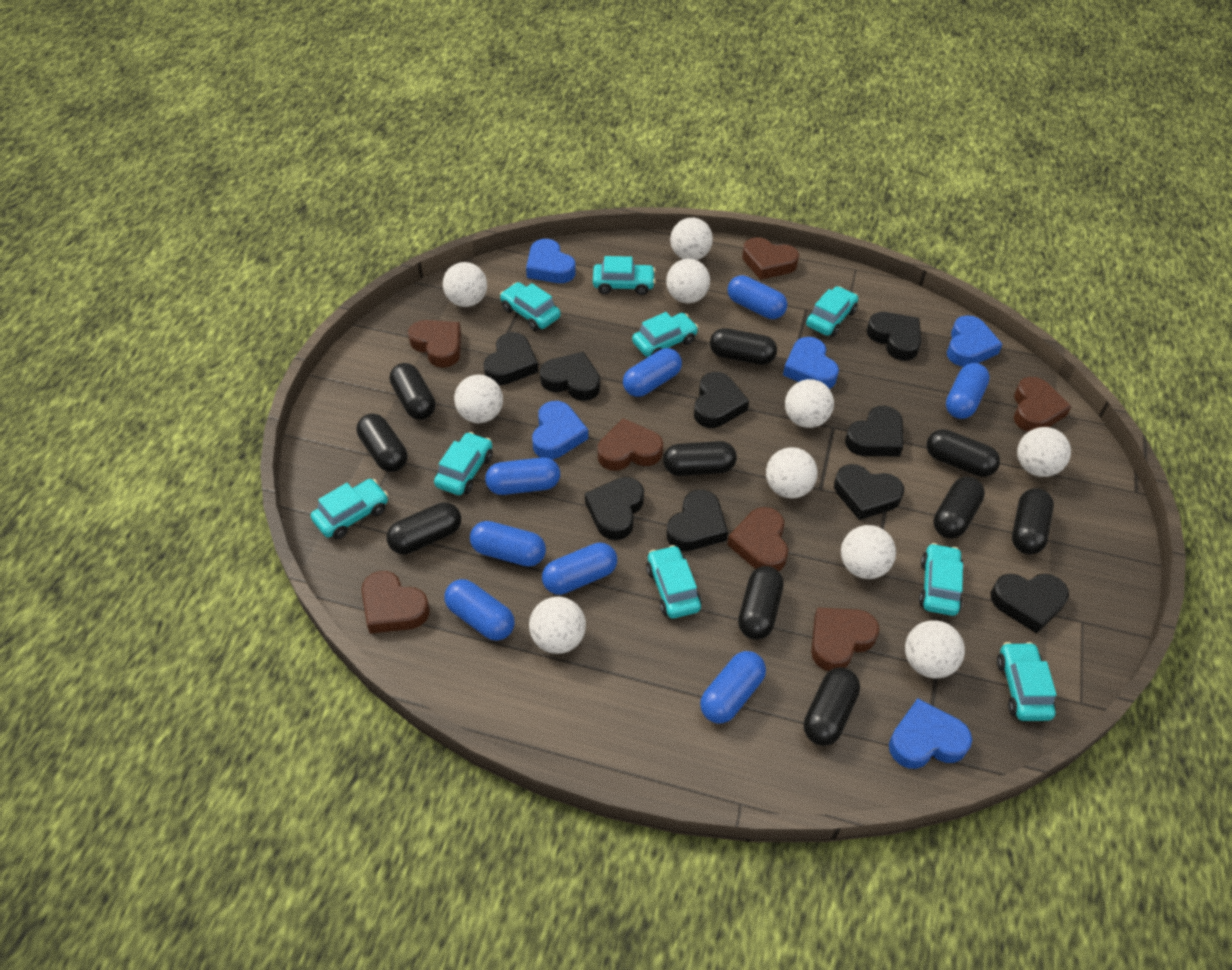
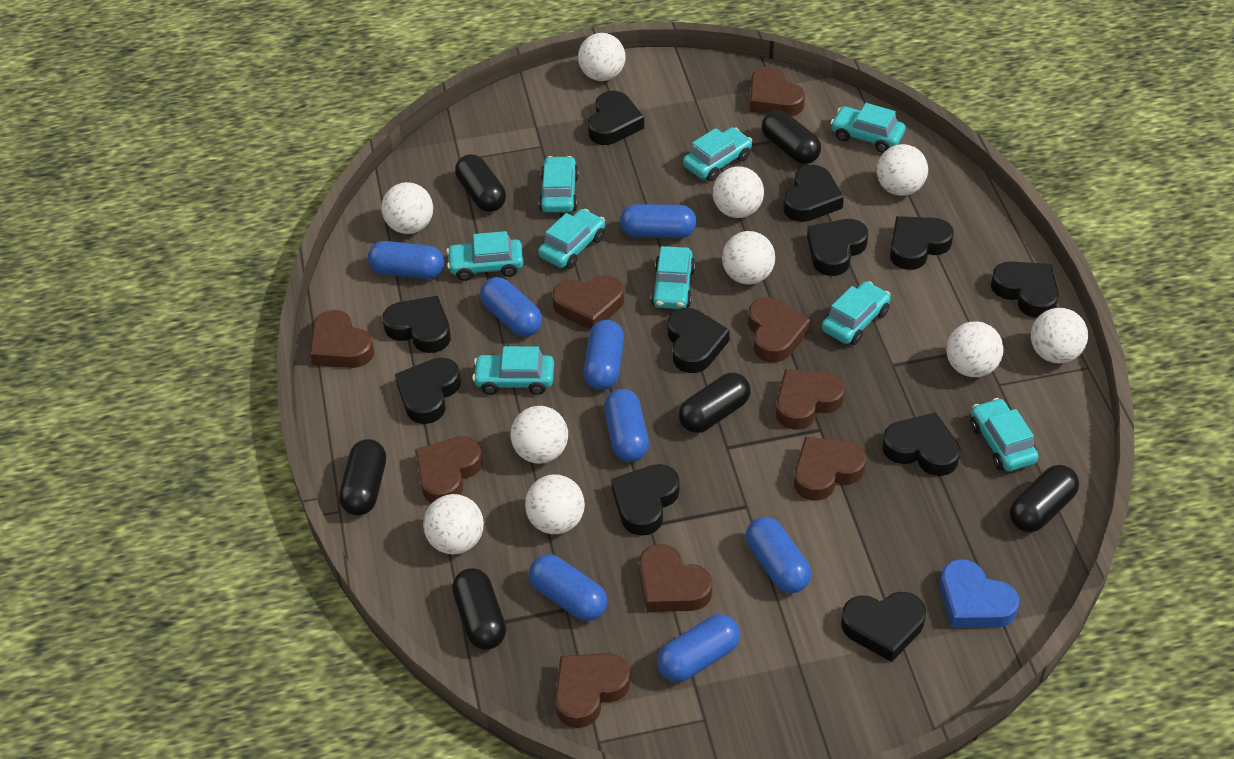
black capsule: 10 -> 6
black heart: 9 -> 11
blue heart: 5 -> 1
brown heart: 7 -> 9

